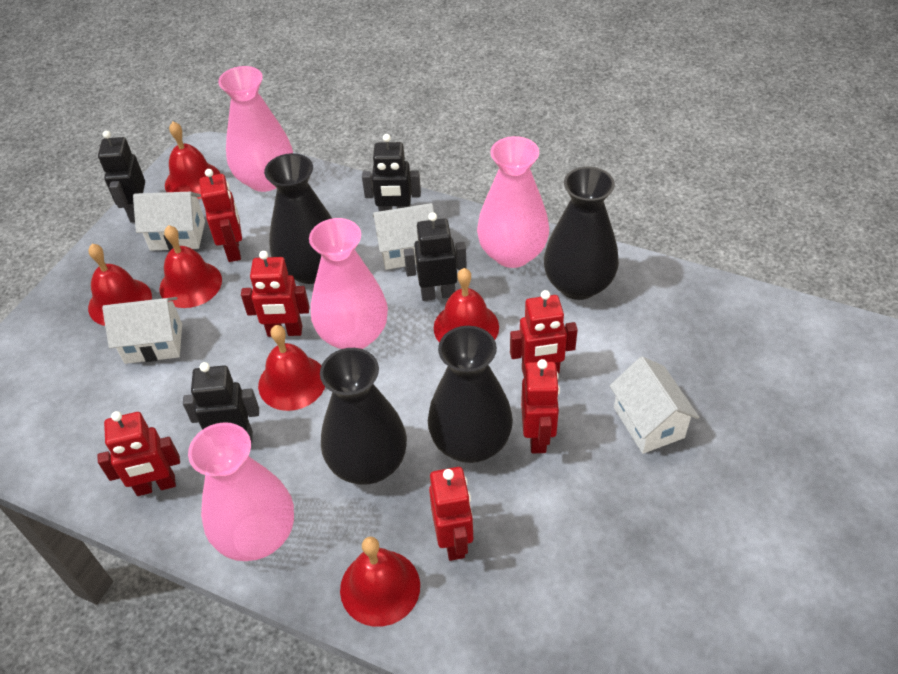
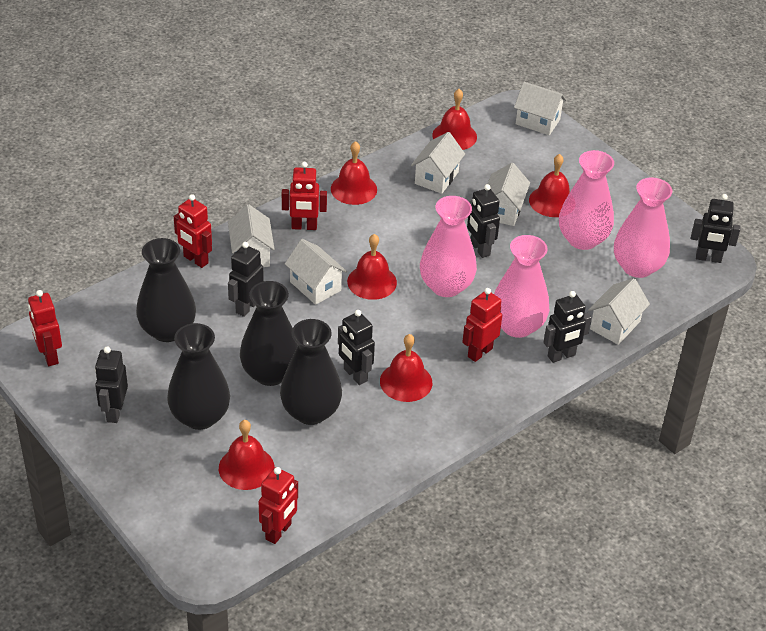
black robot: 4 -> 6
red robot: 6 -> 5
white house: 4 -> 6

